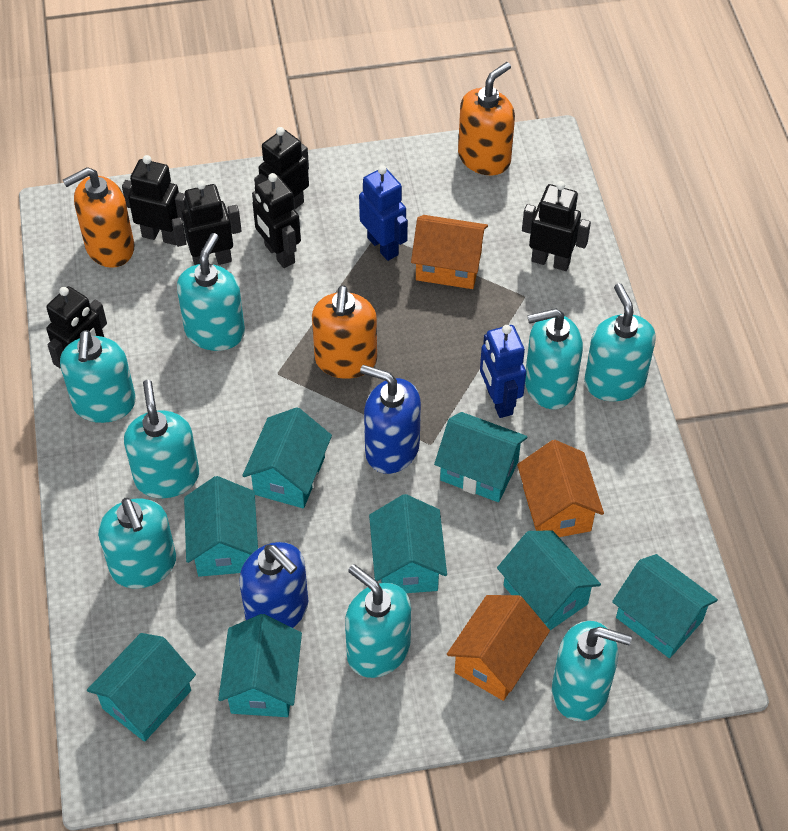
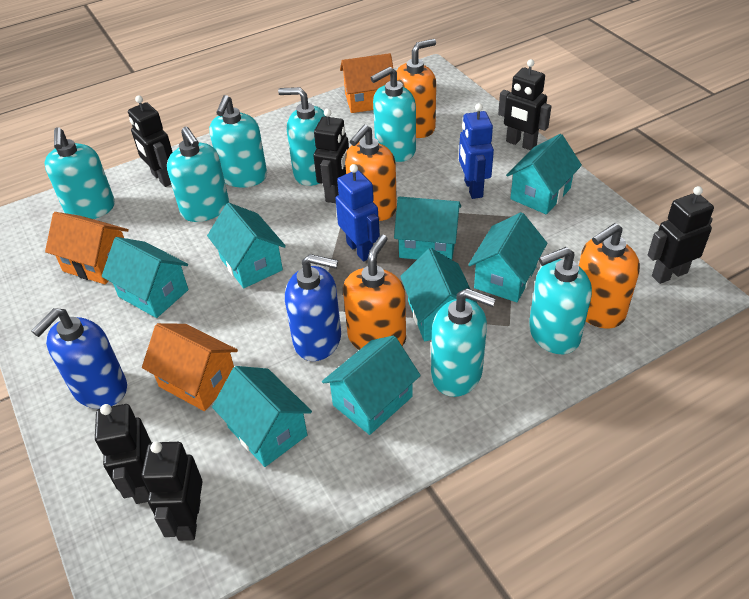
orange soap dispenser: 3 -> 4
turquoise soap dispenser: 8 -> 7

